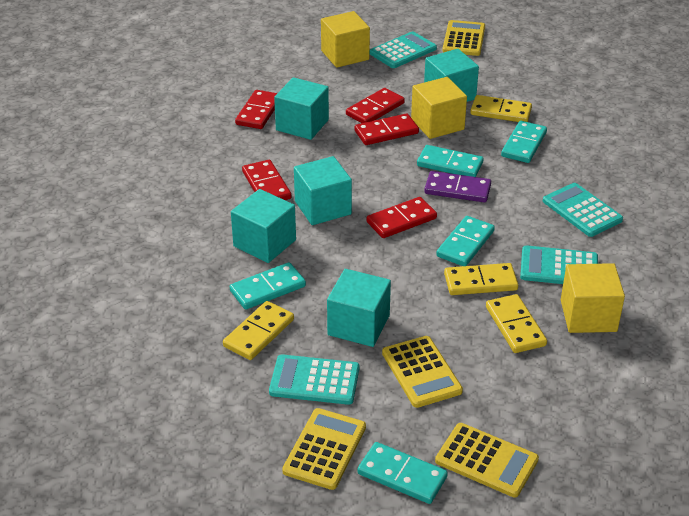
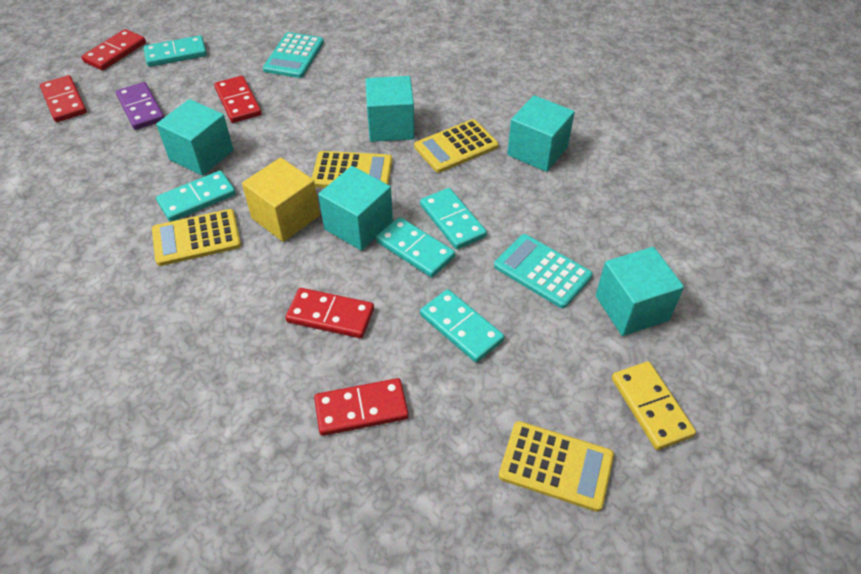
turquoise calculator: 4 -> 2
yellow cube: 3 -> 1
yellow domino: 4 -> 1

